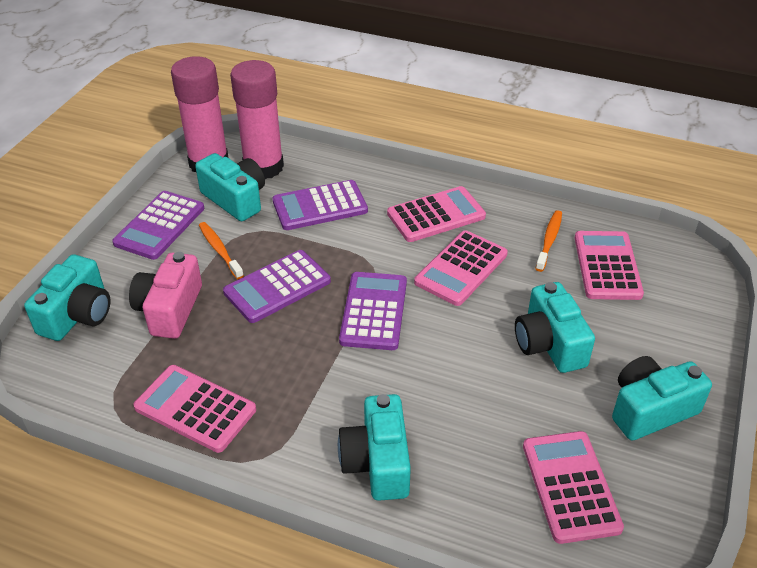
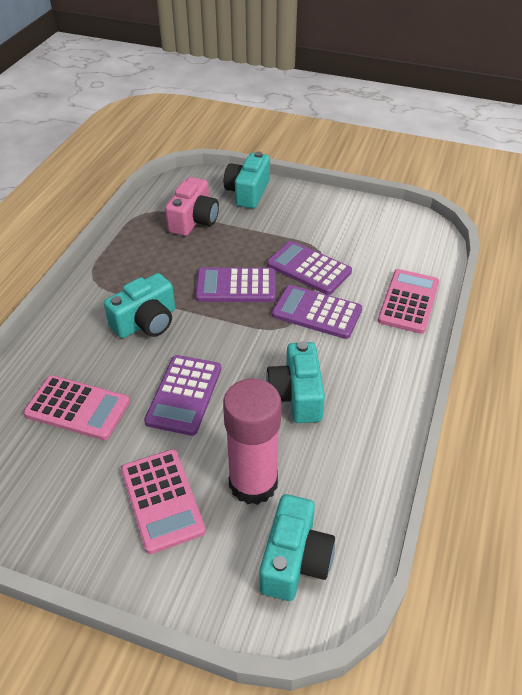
orange toothbrush: 2 -> 0
pink calculator: 5 -> 3
pink glue stick: 2 -> 1
turquoise camera: 5 -> 4

